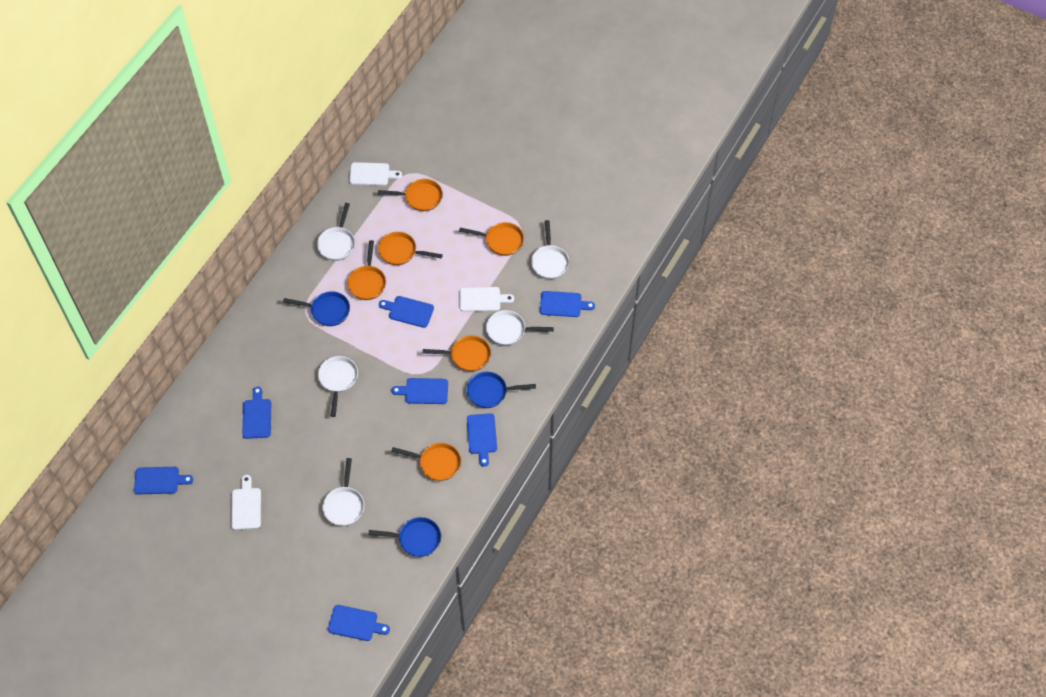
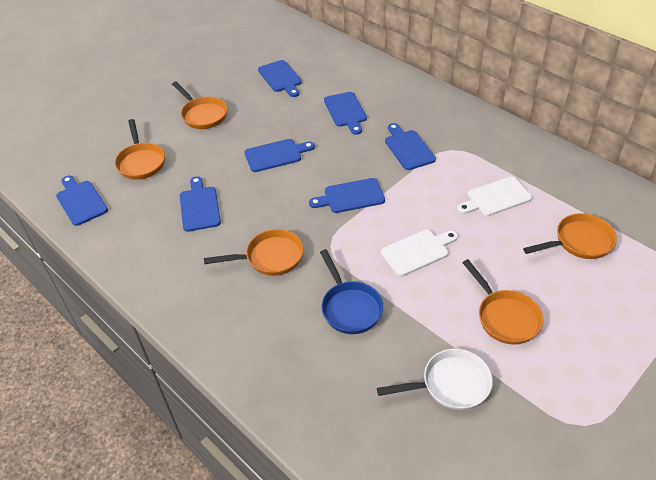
blue pan: 3 -> 1
orange pan: 6 -> 5
white cutting board: 3 -> 2
white pan: 5 -> 1

